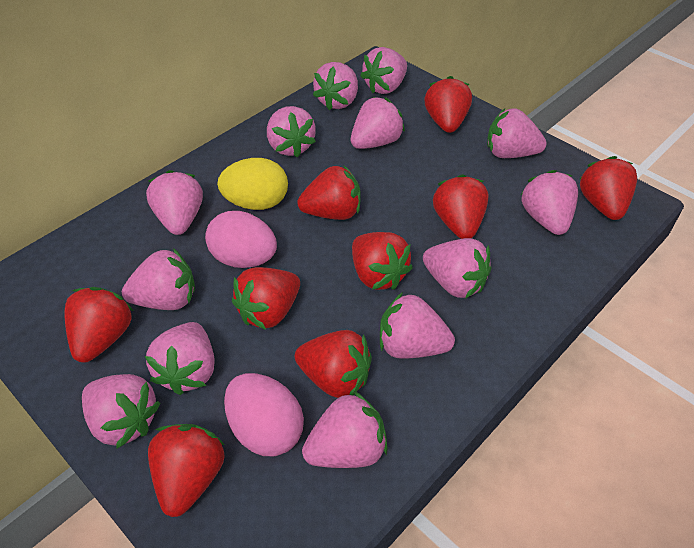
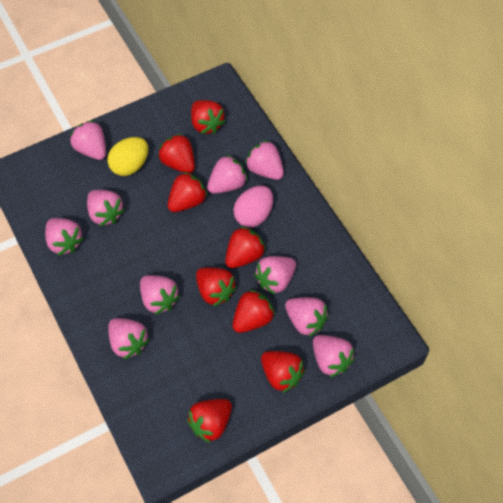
pink egg: 2 -> 1
pink strawberry: 13 -> 10
red strawberry: 9 -> 8

